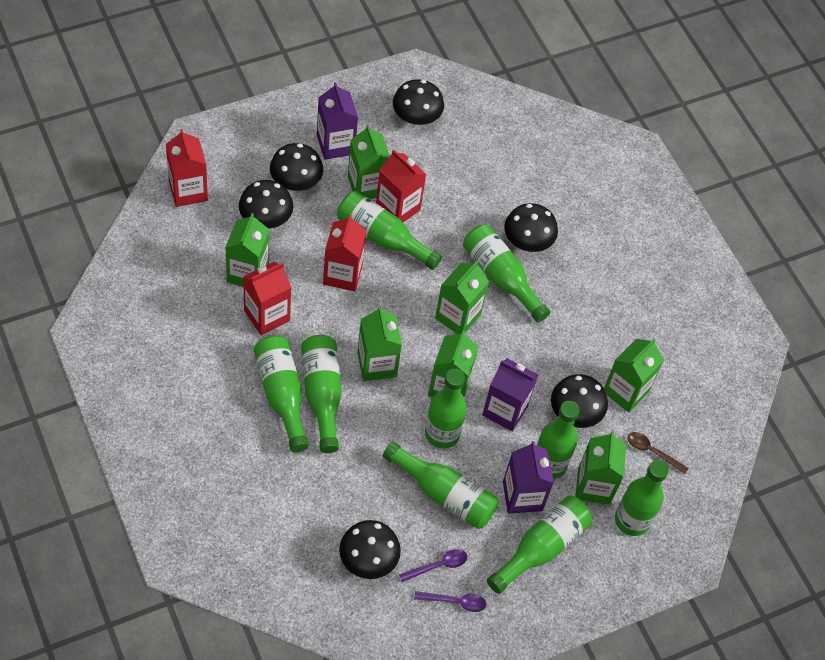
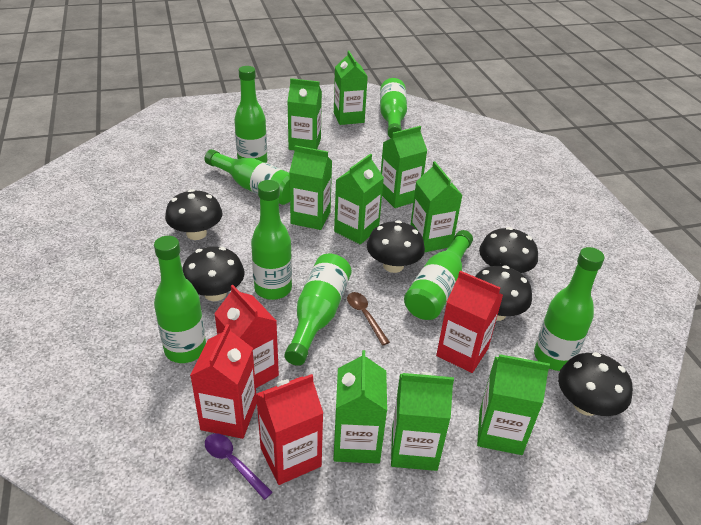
green bottle: 9 -> 8
green carton: 7 -> 9
purple carton: 3 -> 0
purple spoon: 2 -> 1

